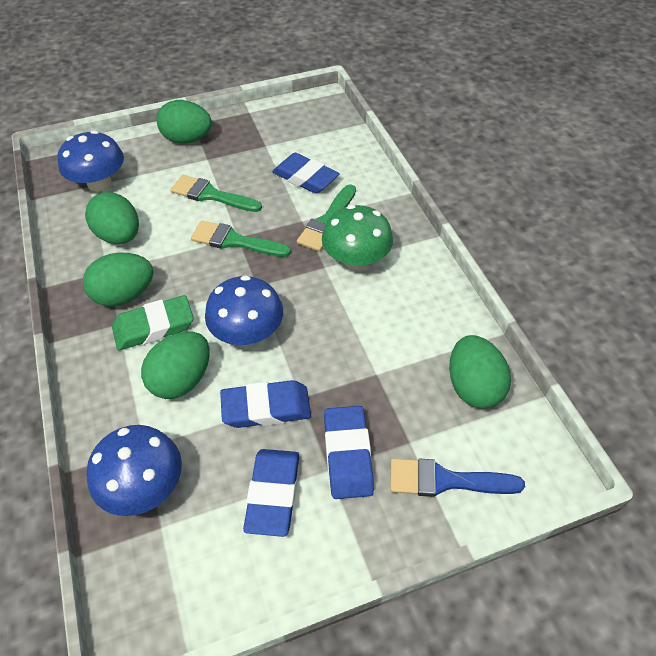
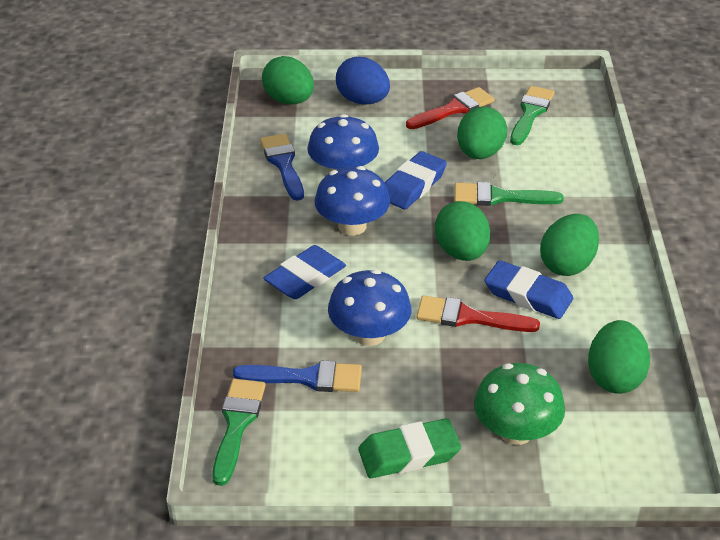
blue brush: 1 -> 2
blue egg: 0 -> 1
blue eraser: 4 -> 3
red brush: 0 -> 2

